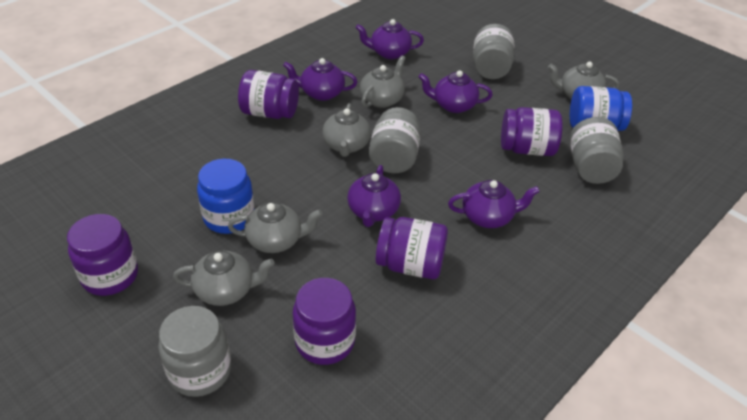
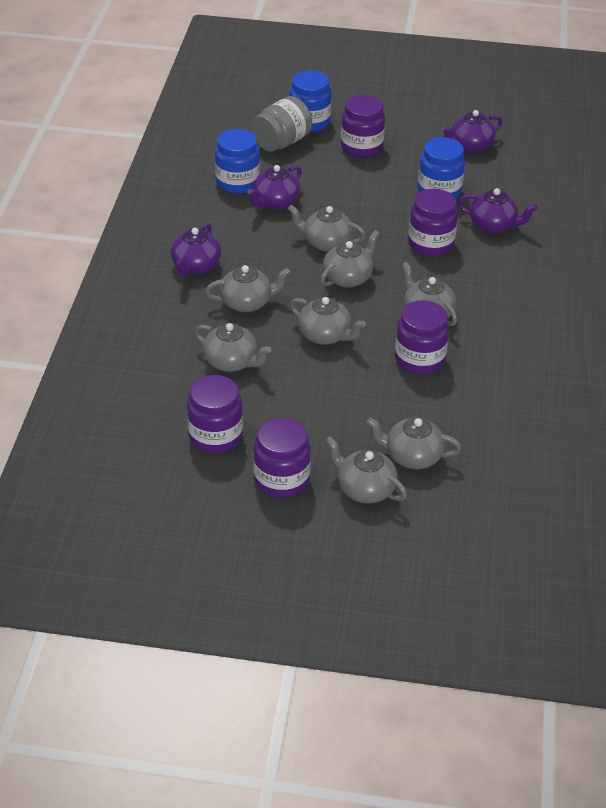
blue jar: 2 -> 3
grey jar: 4 -> 1
grey teapot: 5 -> 8
purple teapot: 5 -> 4

